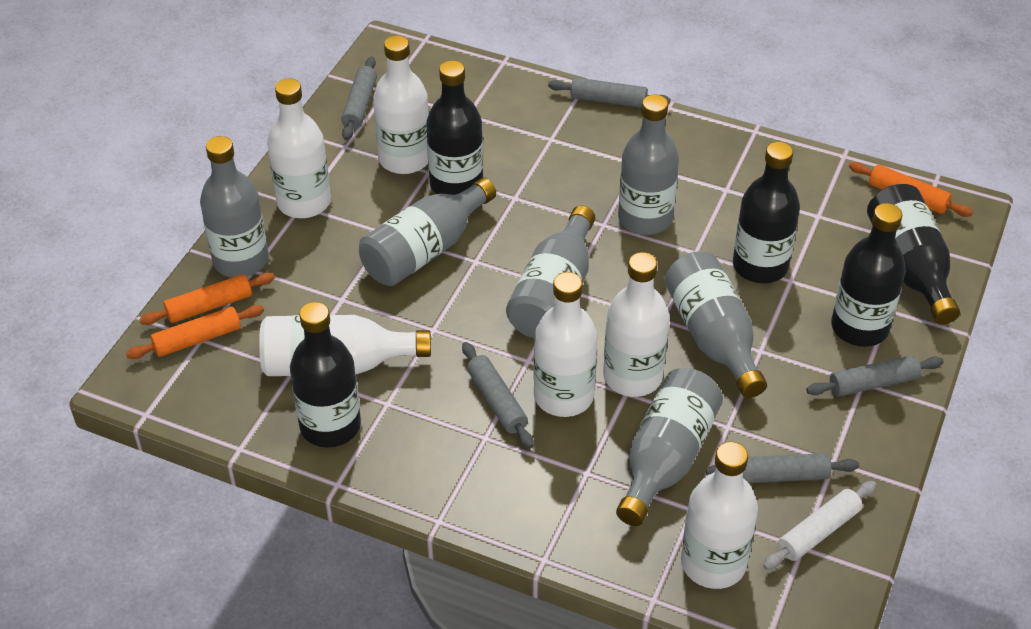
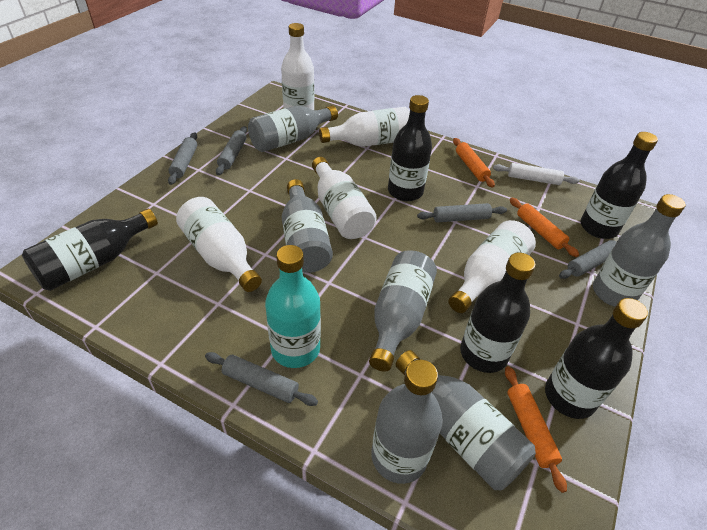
turquoise bottle: 0 -> 1
white bottle: 6 -> 5

